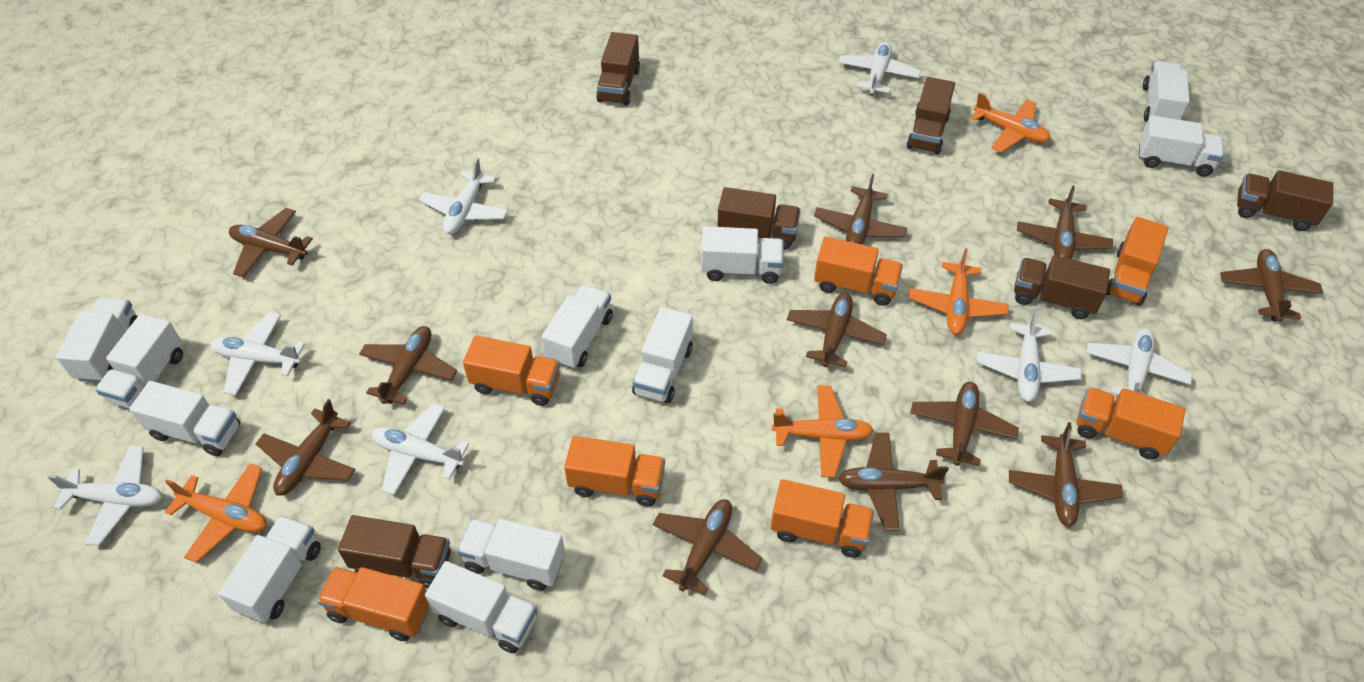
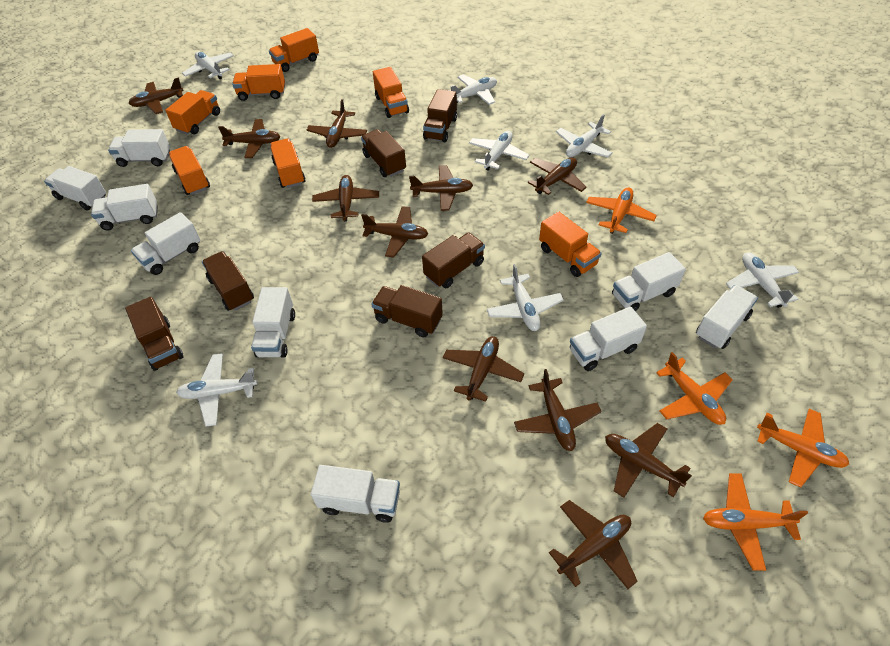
white truck: 11 -> 9

